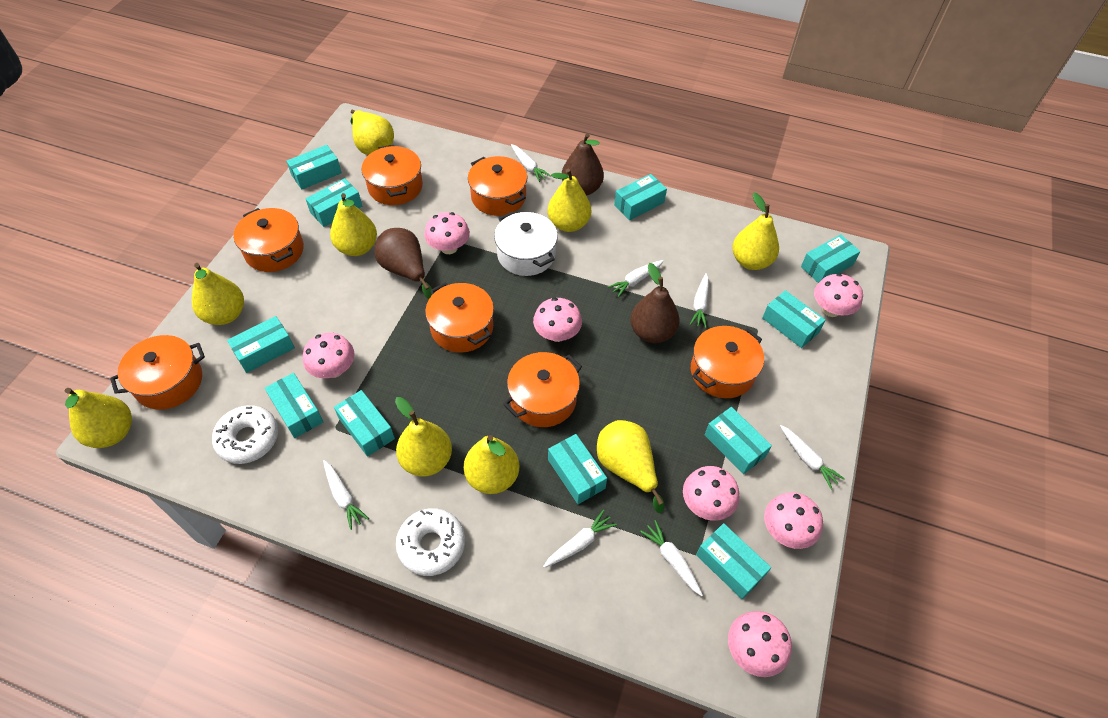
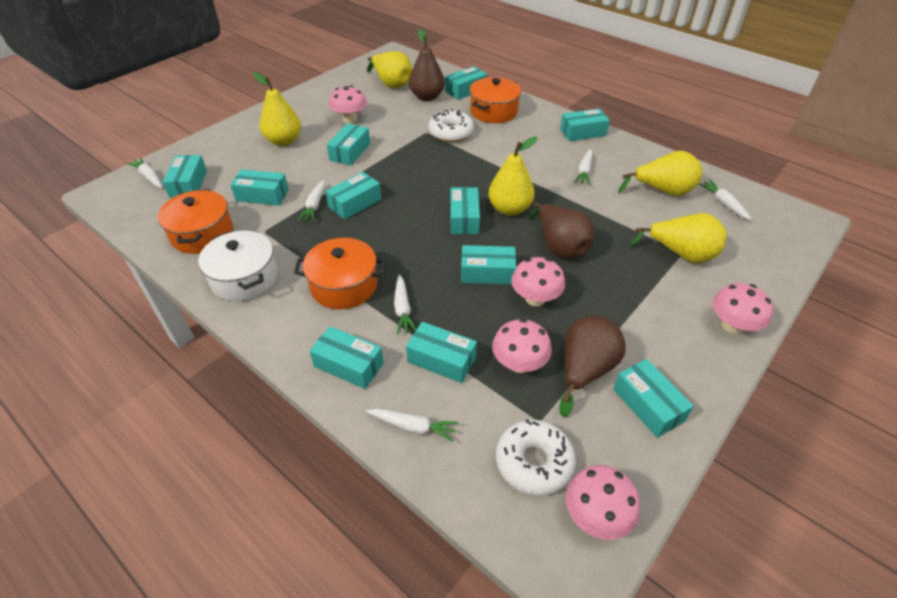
orange pot: 7 -> 3
pink mushroom: 7 -> 5
white carrot: 7 -> 6
yellow pear: 9 -> 5

